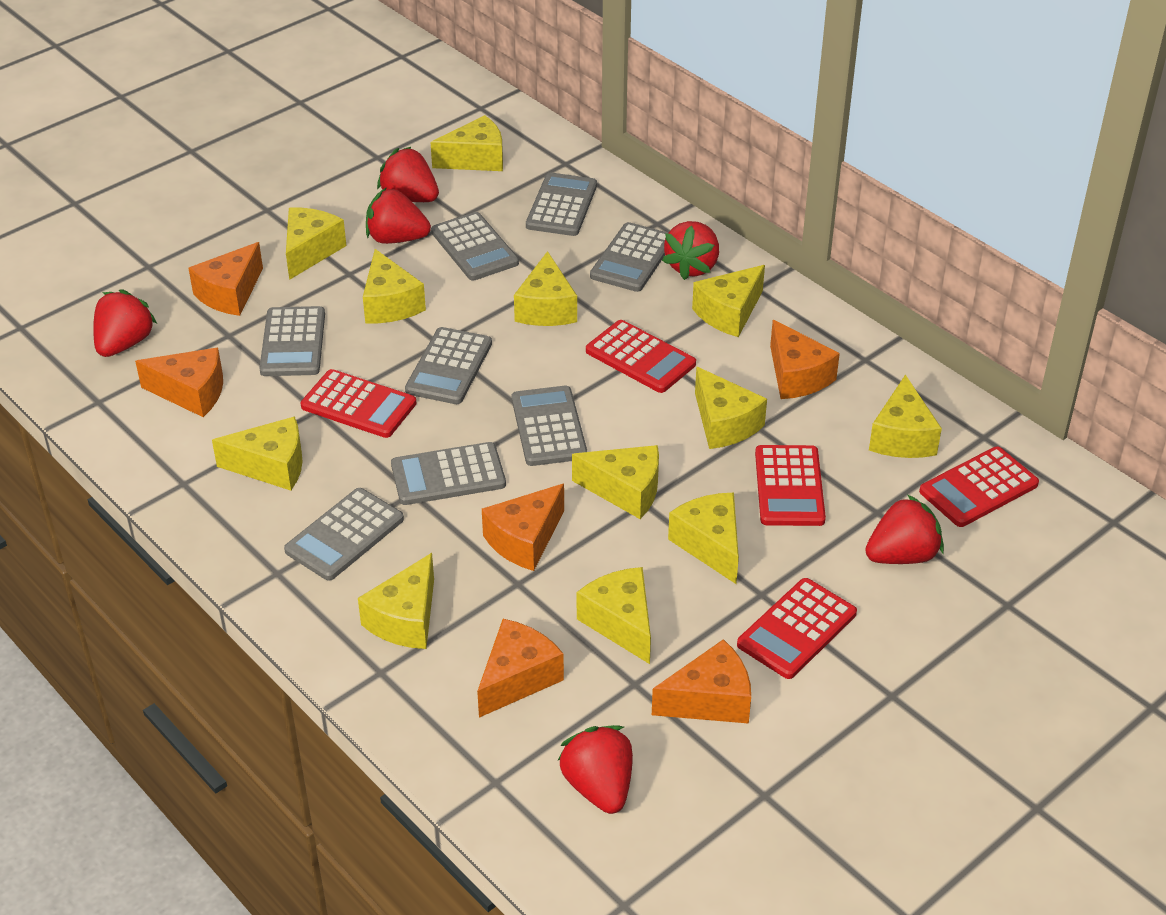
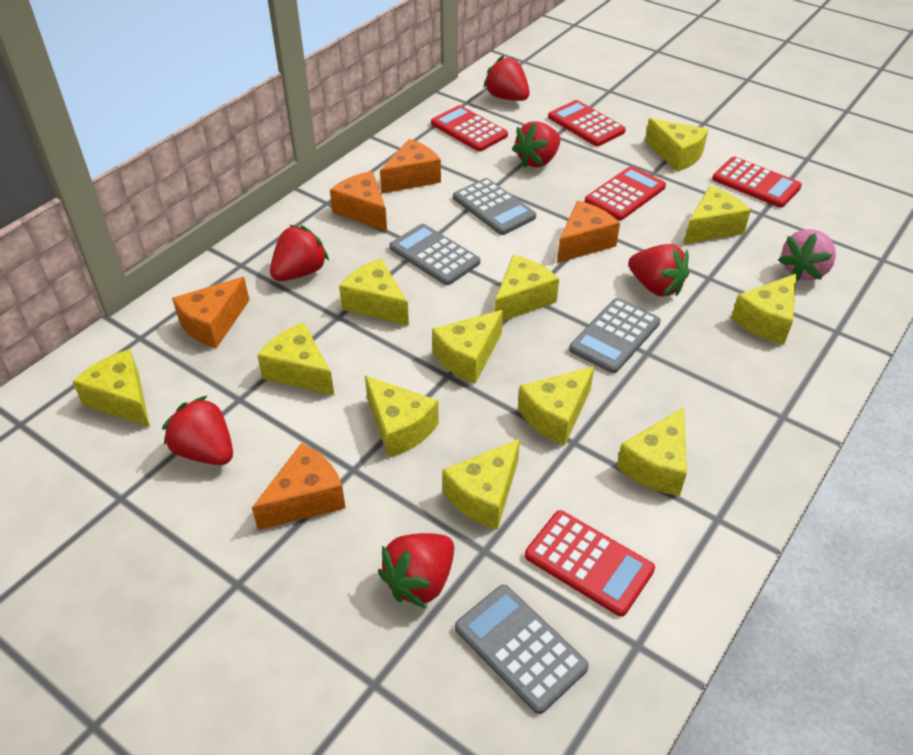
grey calculator: 8 -> 4
orange cheese: 6 -> 5
pink strawberry: 0 -> 1

